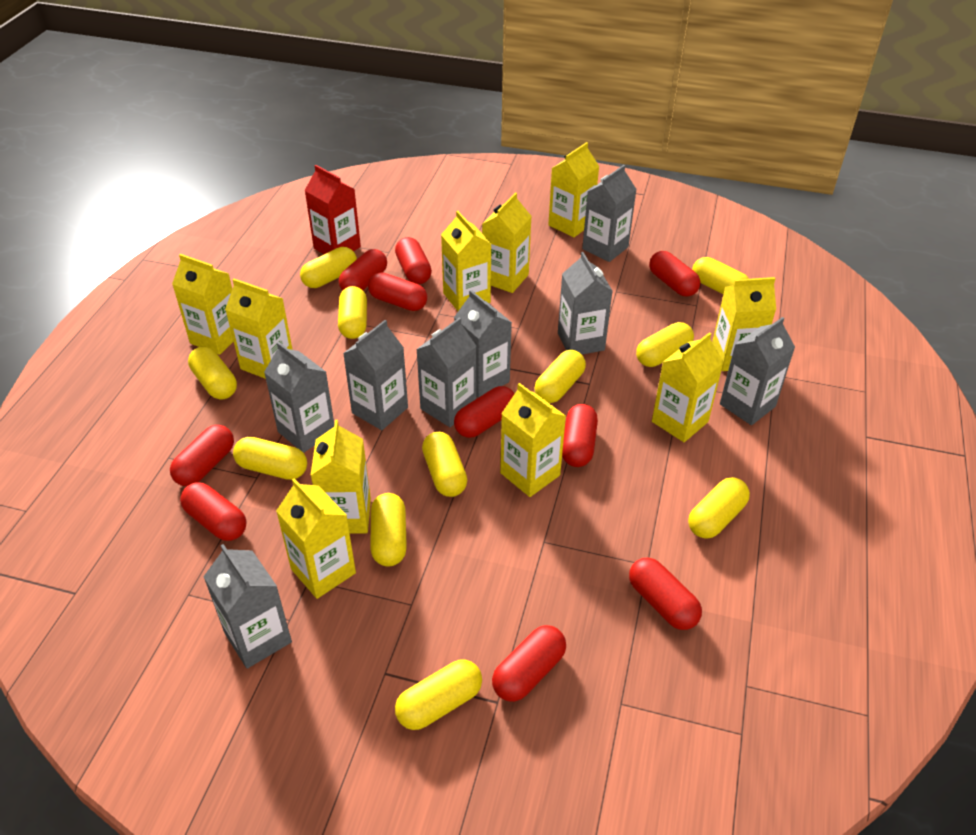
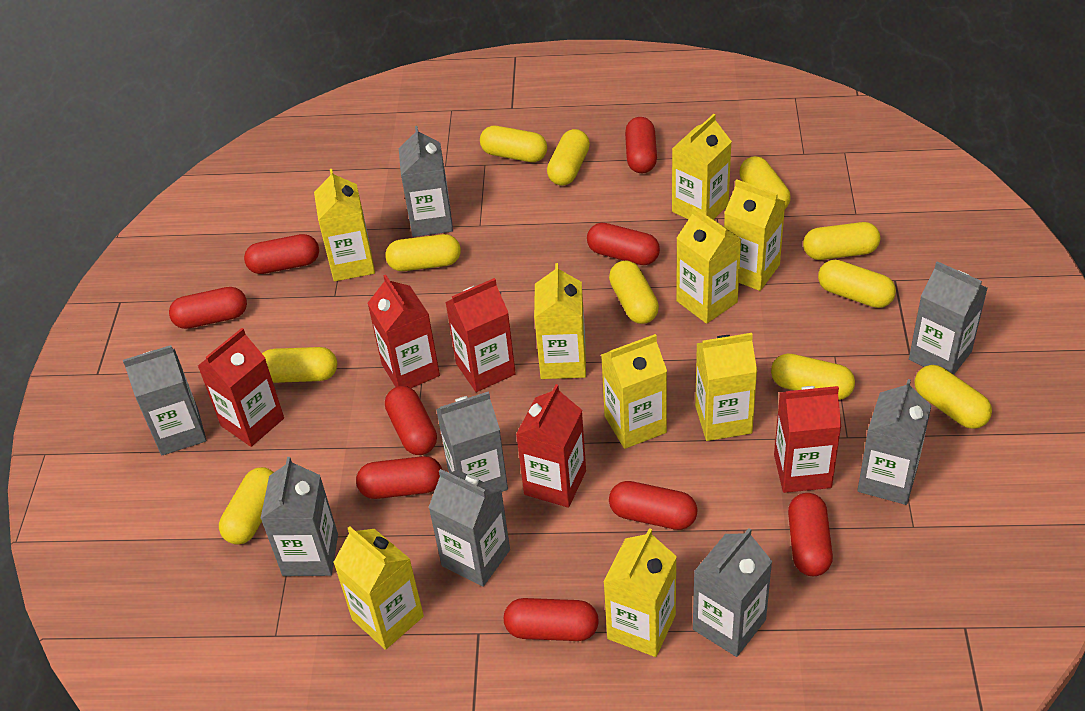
red capsule: 10 -> 9
red carton: 1 -> 5
yellow carton: 10 -> 9

